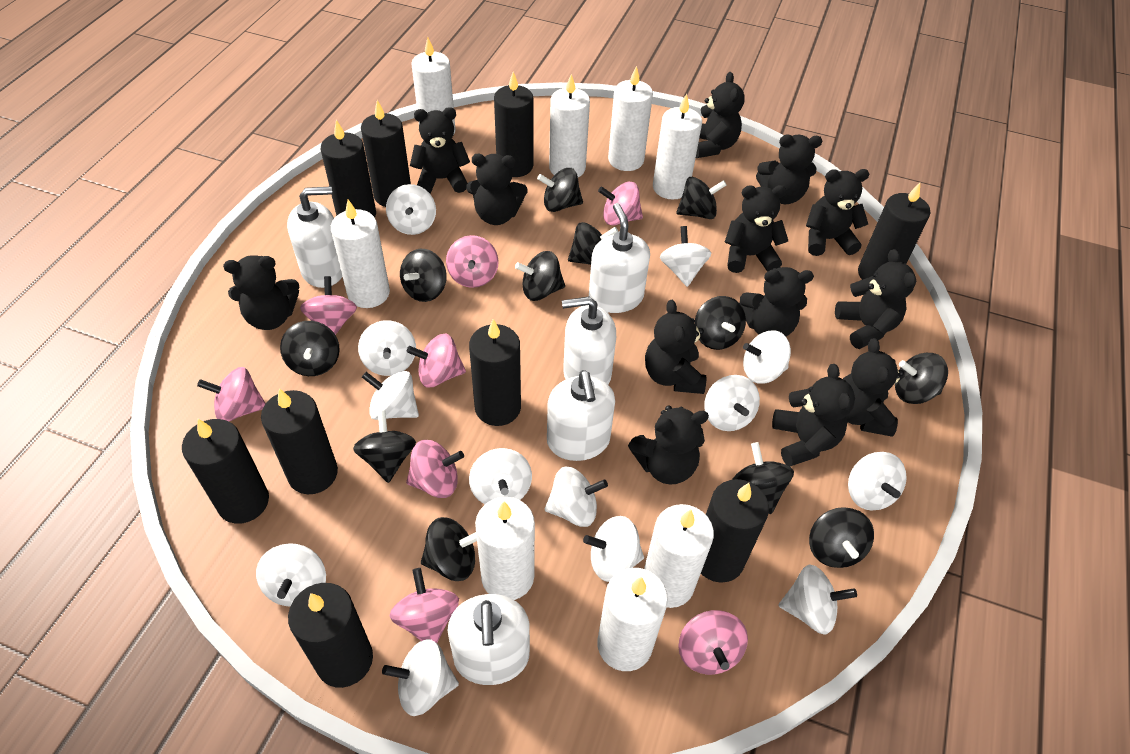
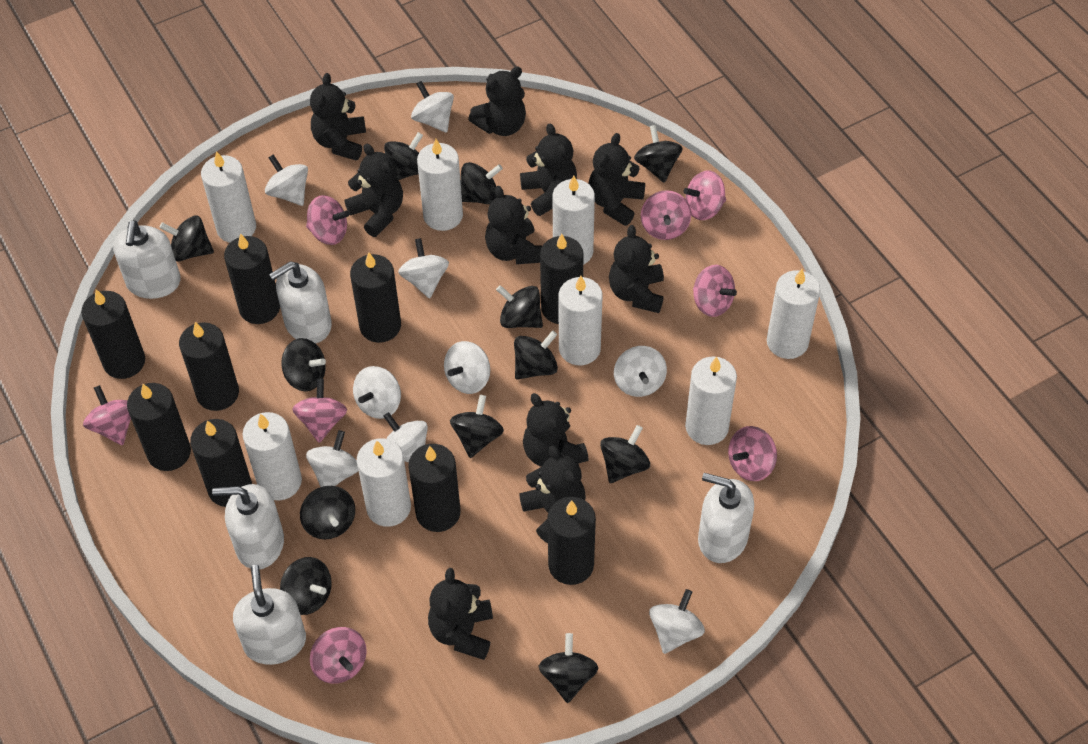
black teddy bear: 13 -> 10
white spinning top: 13 -> 9

